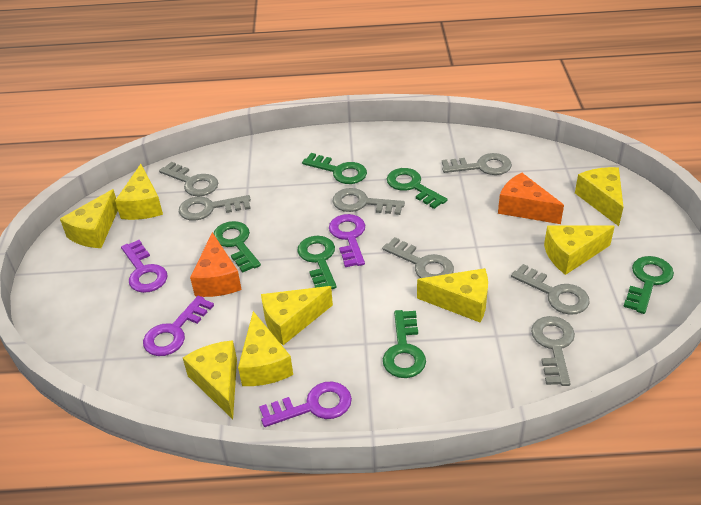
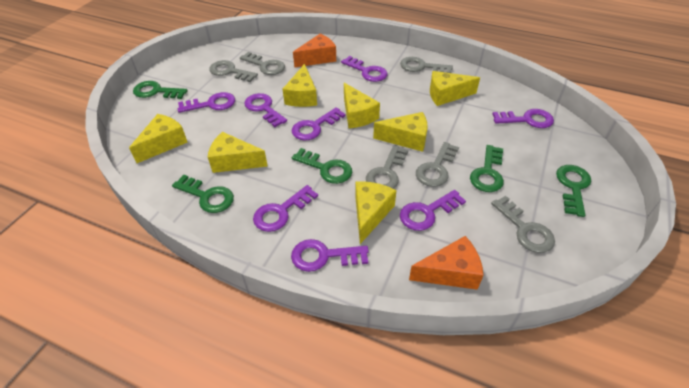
green key: 6 -> 5
grey key: 7 -> 6
purple key: 4 -> 8
yellow cheese: 8 -> 7

